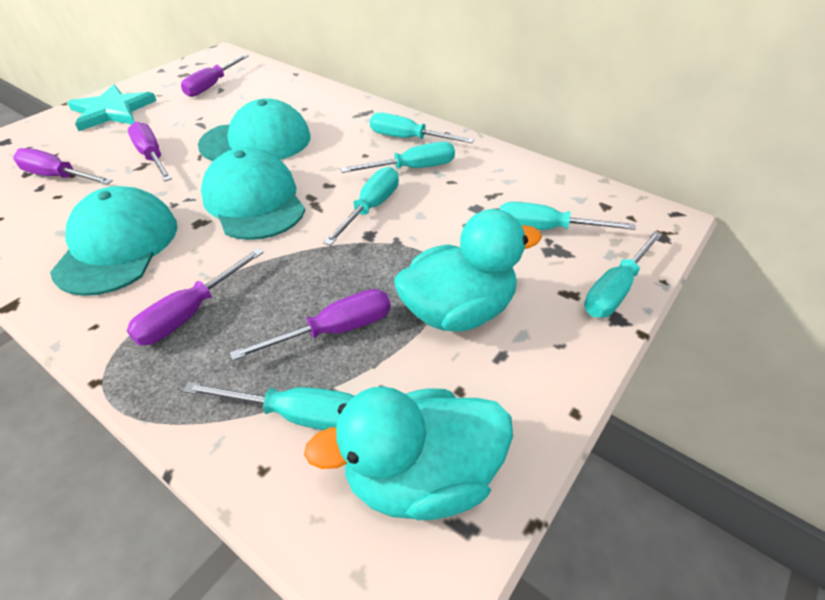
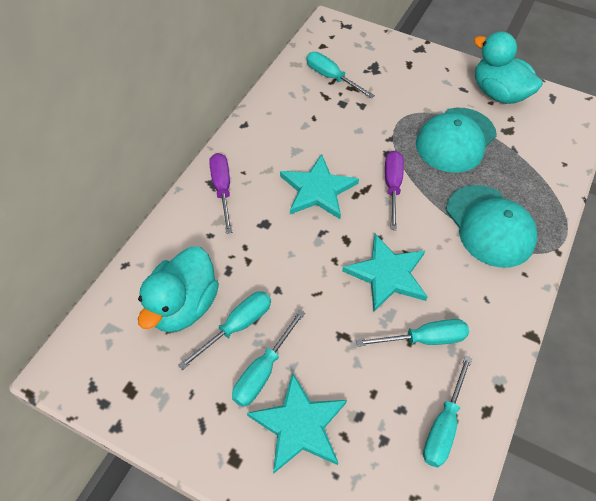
purple screwdriver: 5 -> 2
turquoise cap: 3 -> 2
turquoise screwdriver: 6 -> 5
turquoise star: 1 -> 3

